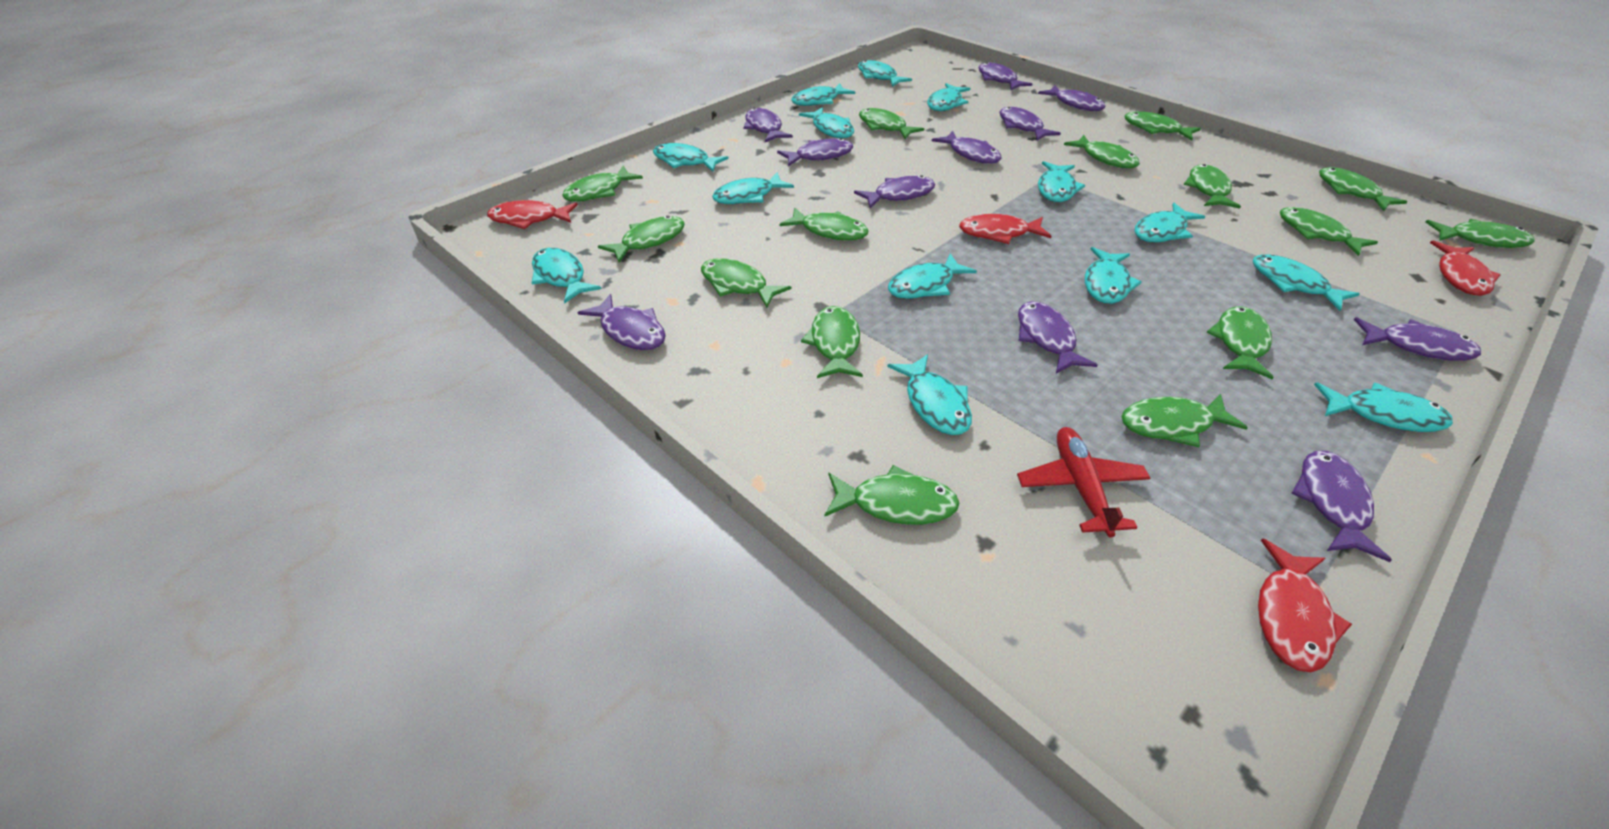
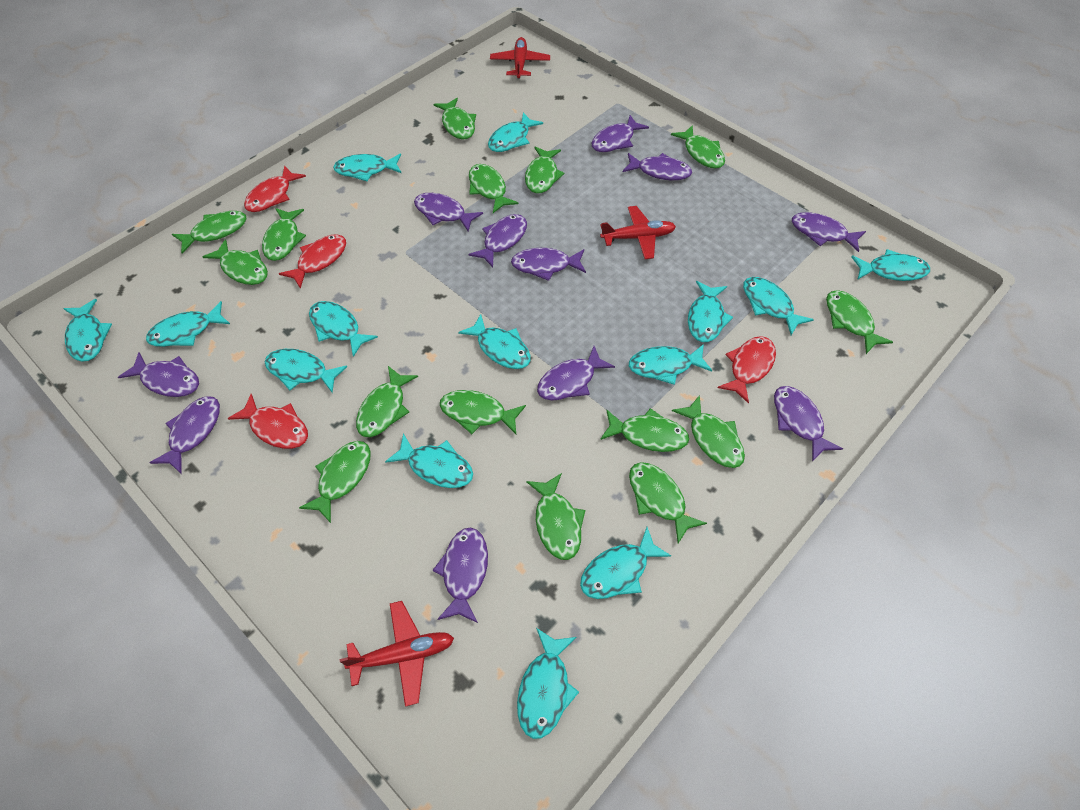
red plane: 1 -> 3

